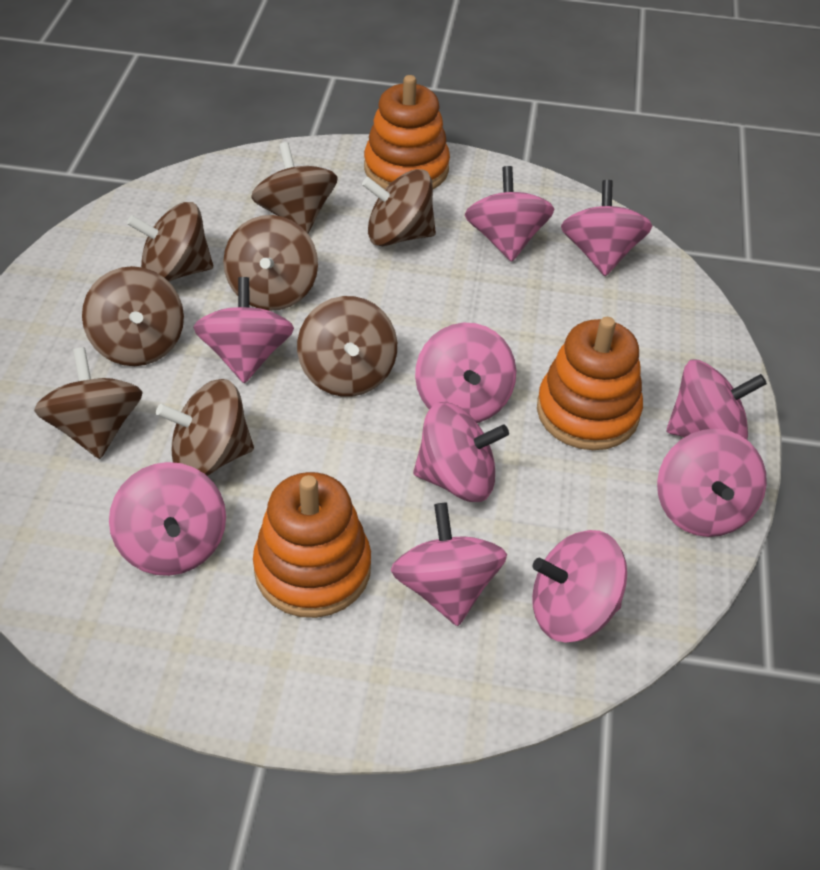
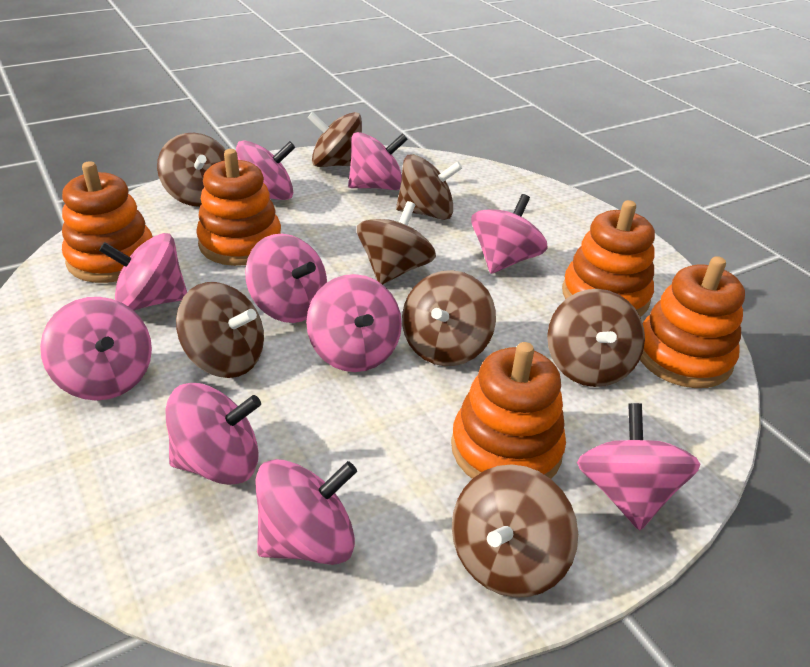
orange stacking toy: 3 -> 5

